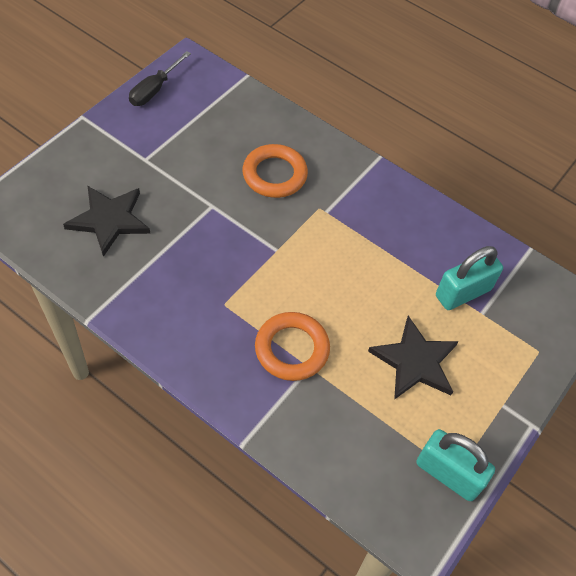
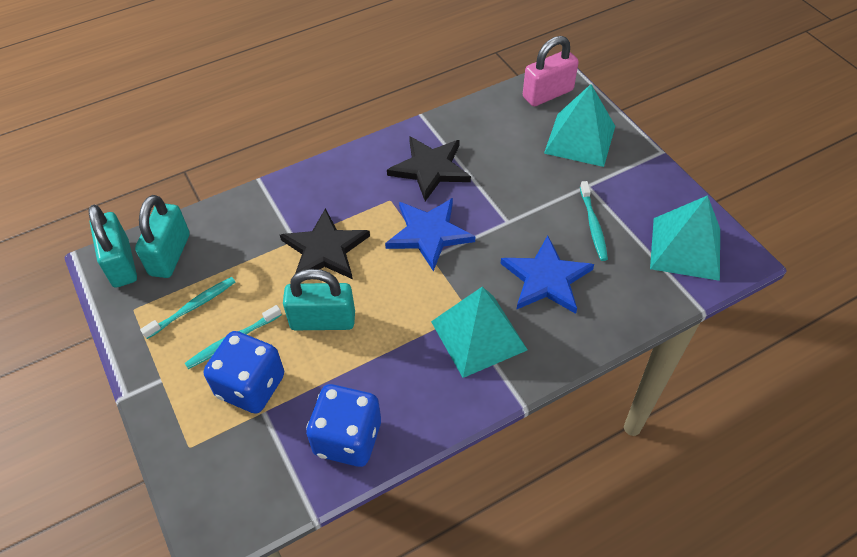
black screwdriver: 1 -> 0
blue dice: 0 -> 2
blue star: 0 -> 2
orange ring: 2 -> 0
pink padlock: 0 -> 1
turquoise padlock: 2 -> 3
turquoise pyramid: 0 -> 3
turquoise toothbrush: 0 -> 3

